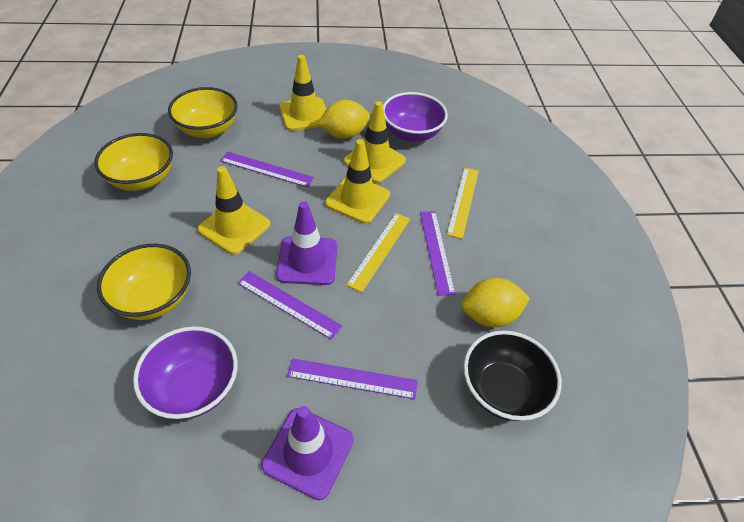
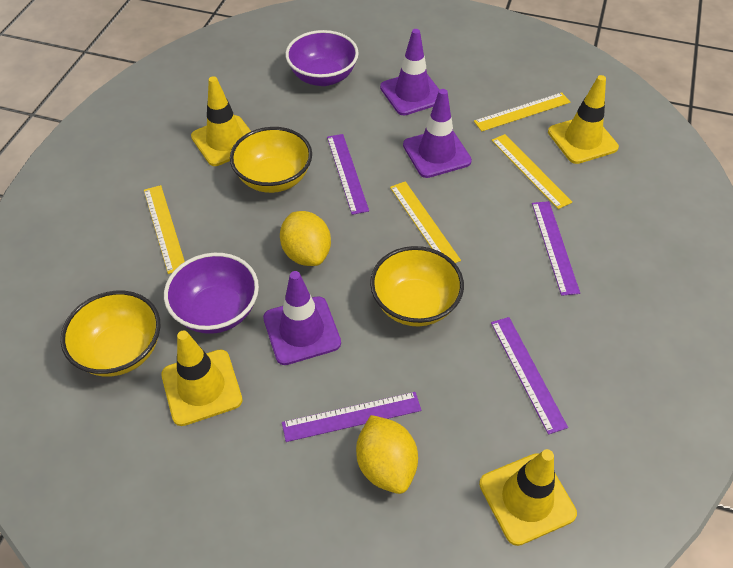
black bowl: 1 -> 0
purple traffic cone: 2 -> 3
yellow ruler: 2 -> 4

